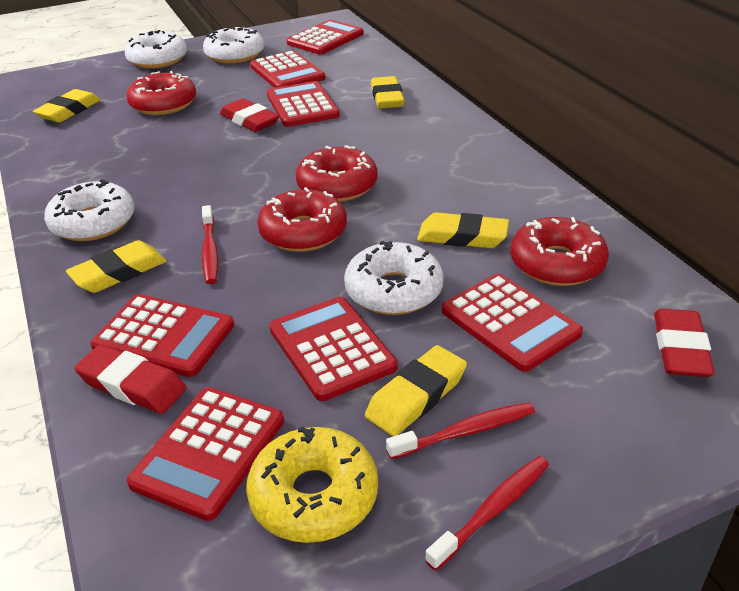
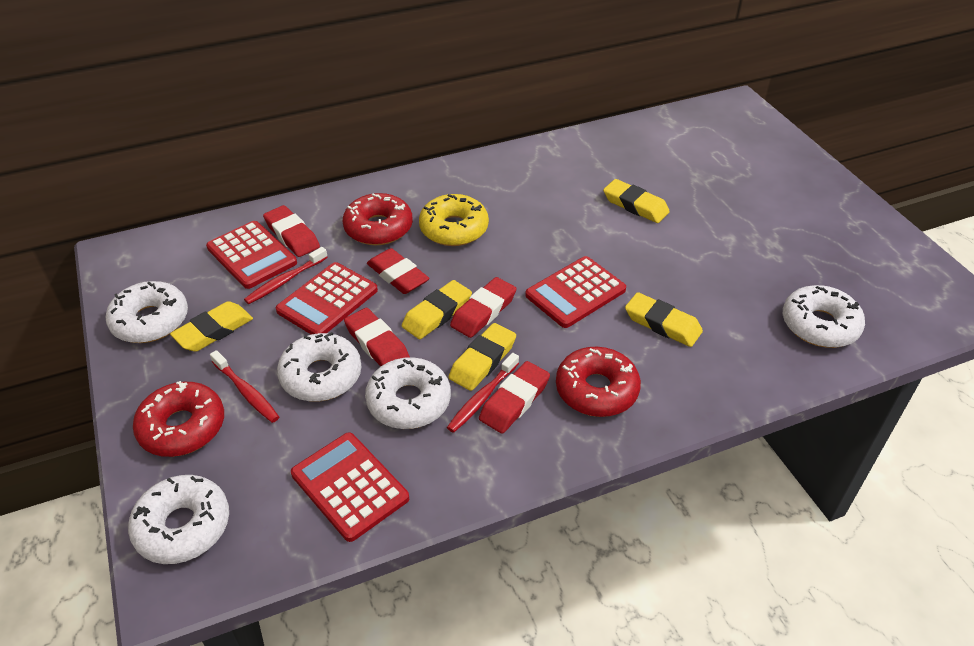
red calculator: 7 -> 4
red donut: 4 -> 3
red eraser: 3 -> 5
white donut: 4 -> 5

